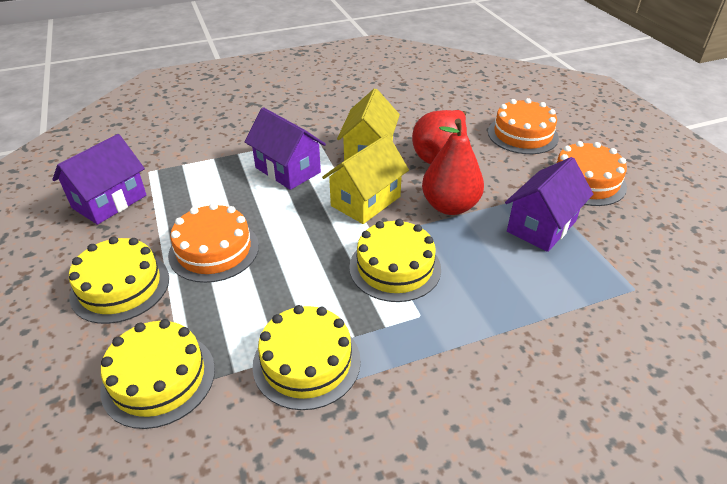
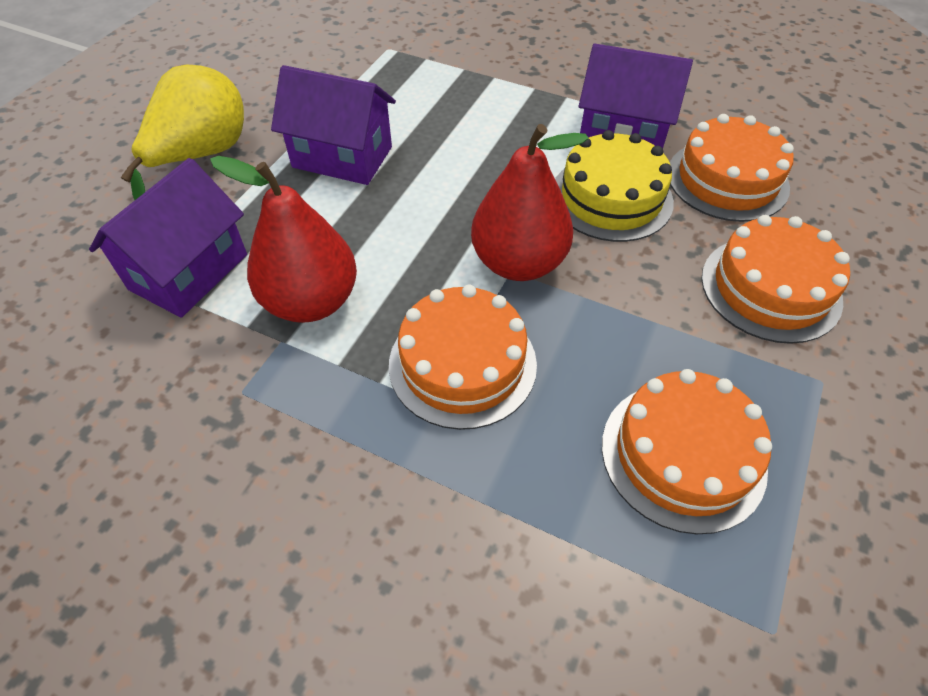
orange cake: 3 -> 4
yellow cake: 4 -> 1
yellow house: 2 -> 0
yellow pear: 0 -> 1

